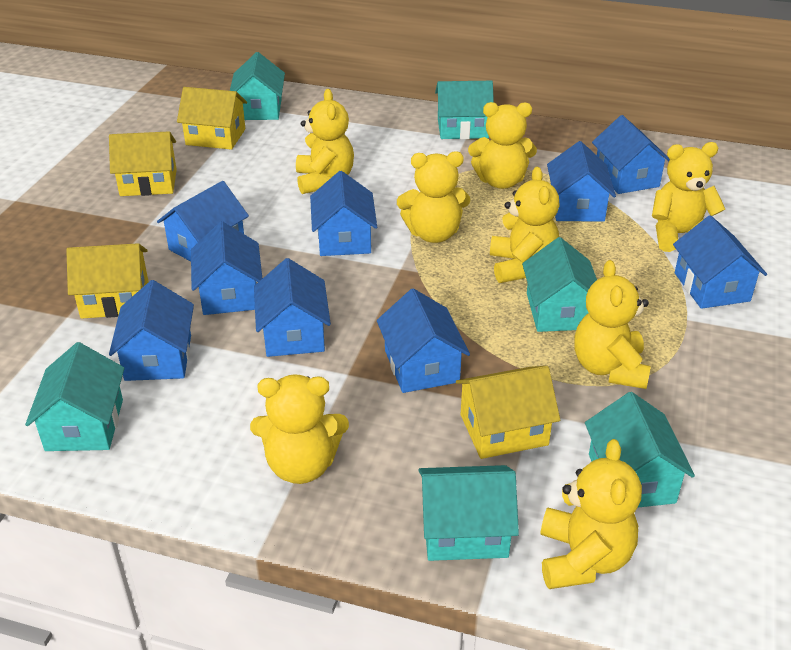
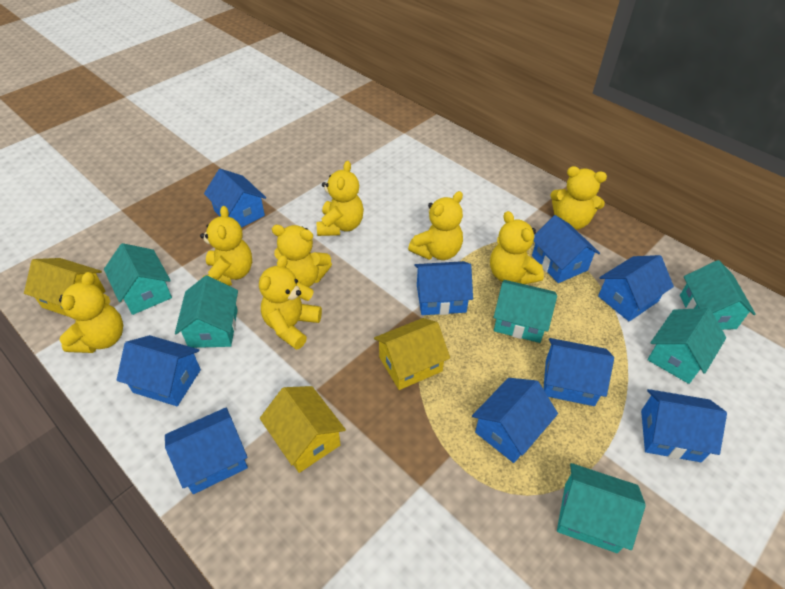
yellow house: 4 -> 3

